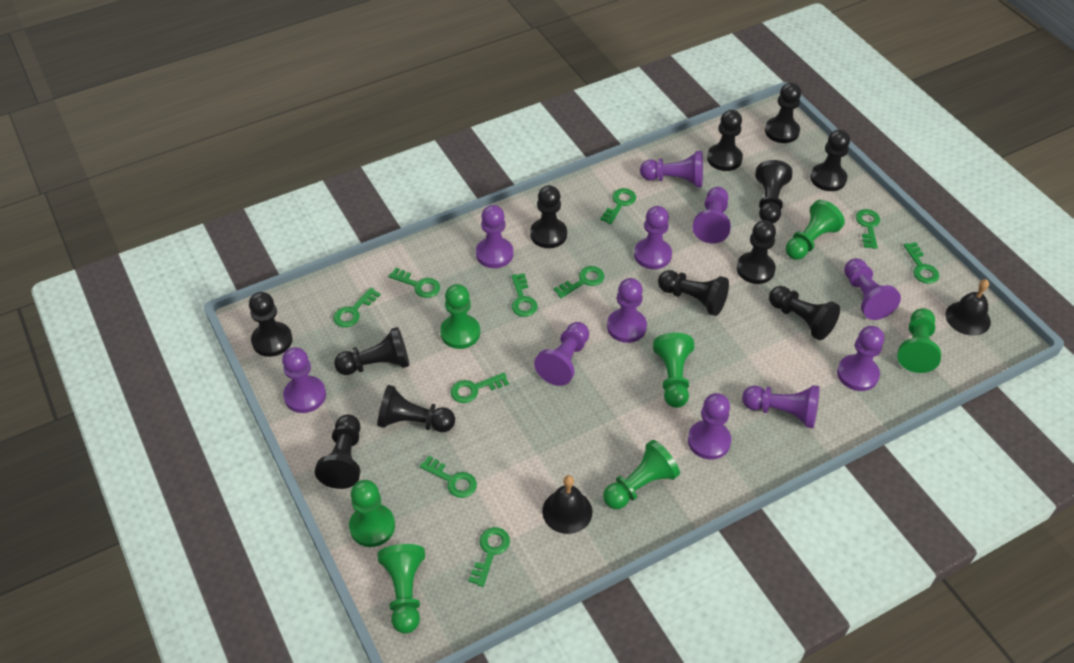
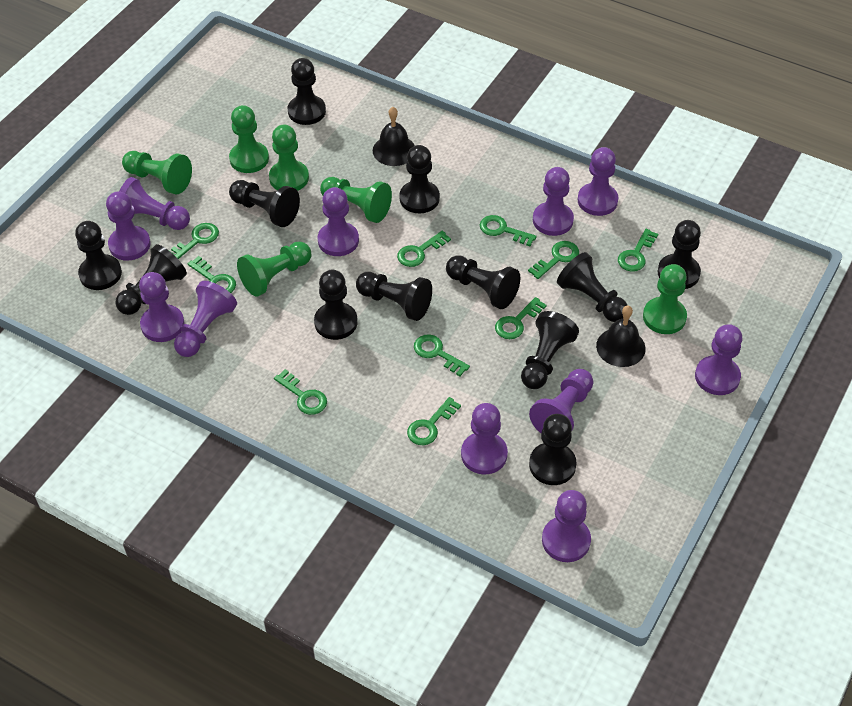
green pawn: 7 -> 6

